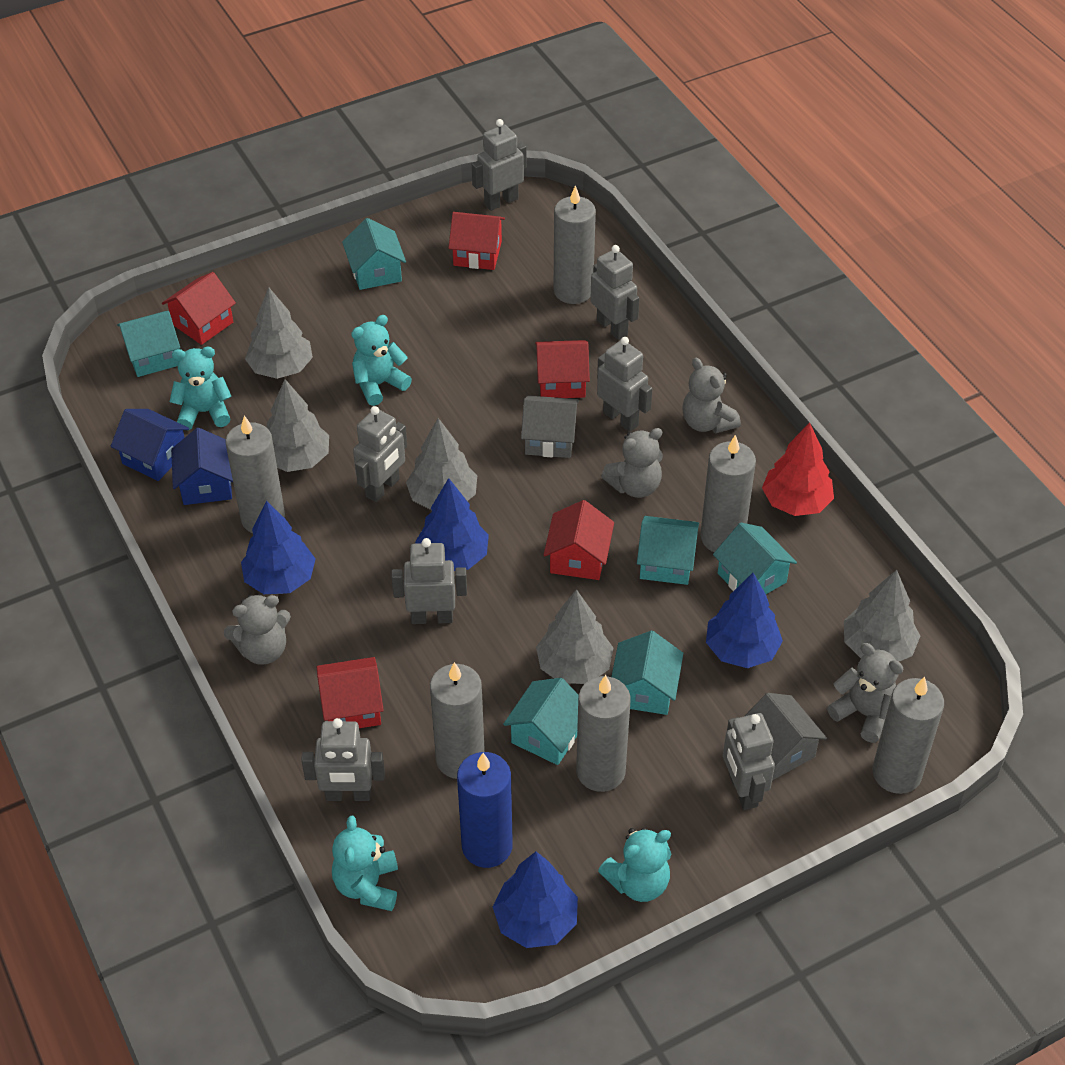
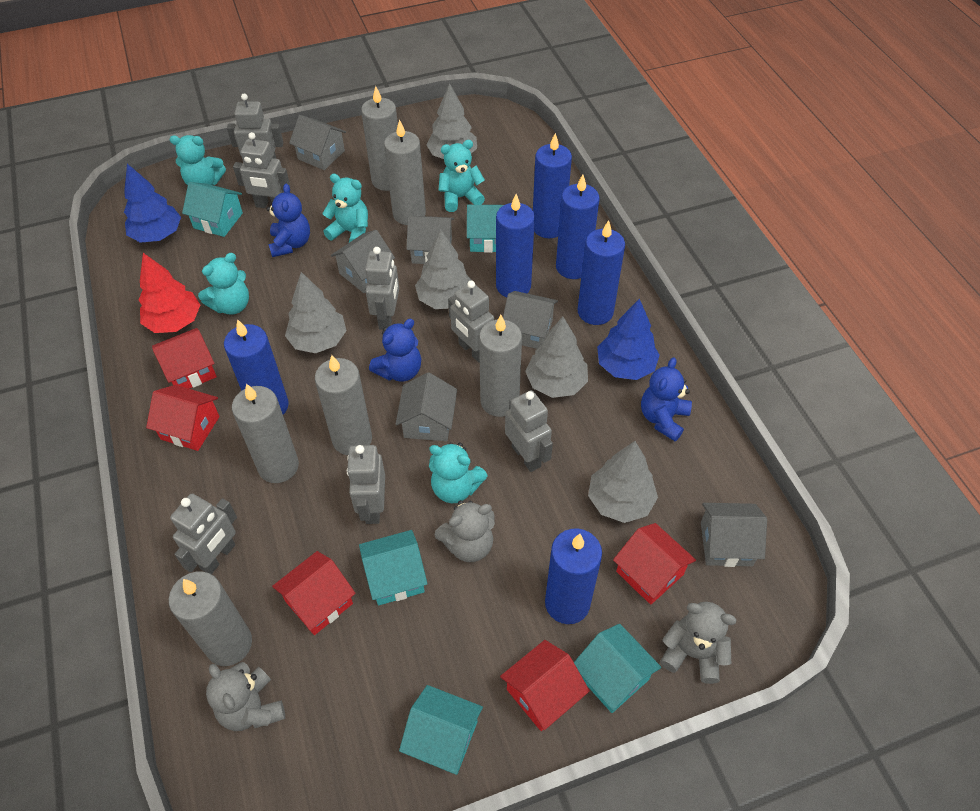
blue candle: 1 -> 6
blue house: 2 -> 0
blue teddy bear: 0 -> 3
blue tree: 4 -> 2
grey house: 2 -> 6
grey teddy bear: 4 -> 3
turquoise house: 6 -> 5
turquoise teddy bear: 4 -> 5

